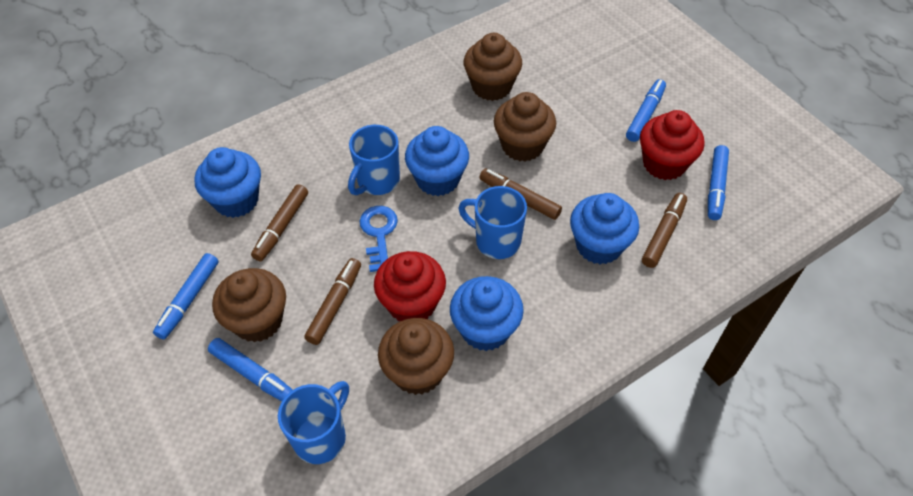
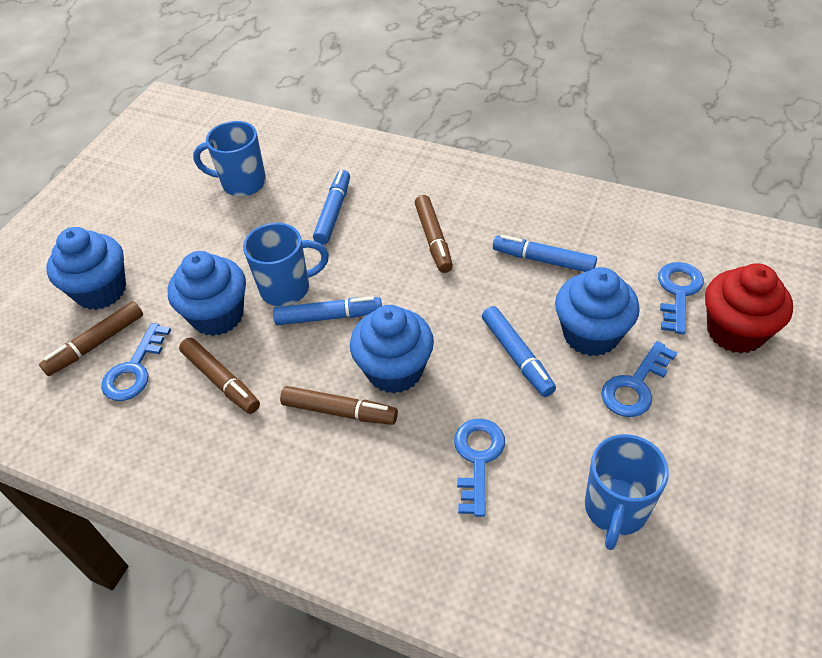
blue key: 1 -> 4
brown cupcake: 4 -> 0
red cupcake: 2 -> 1

